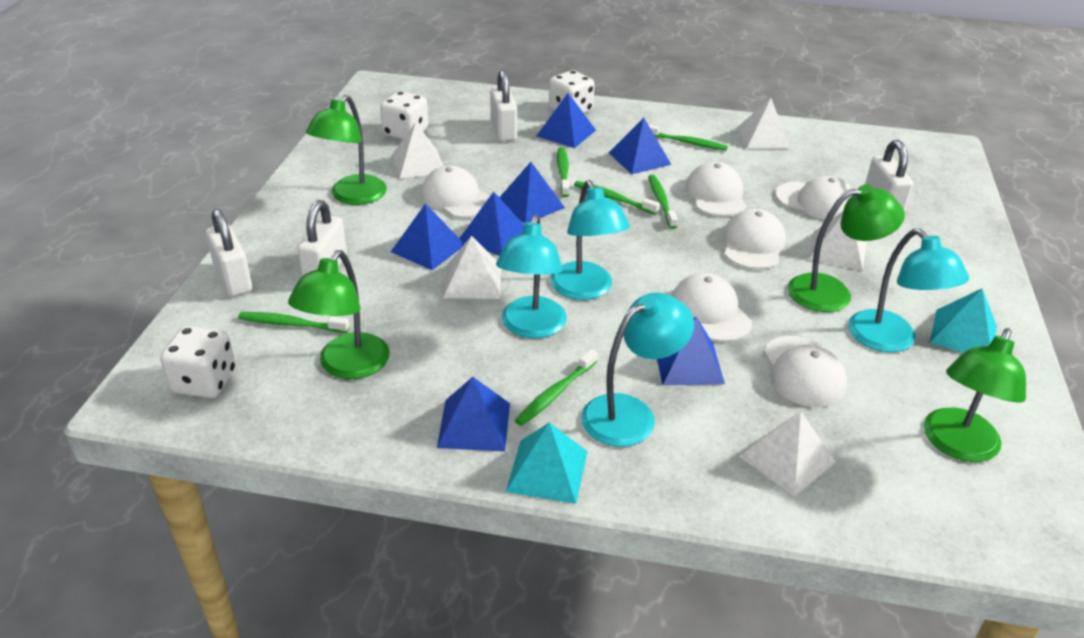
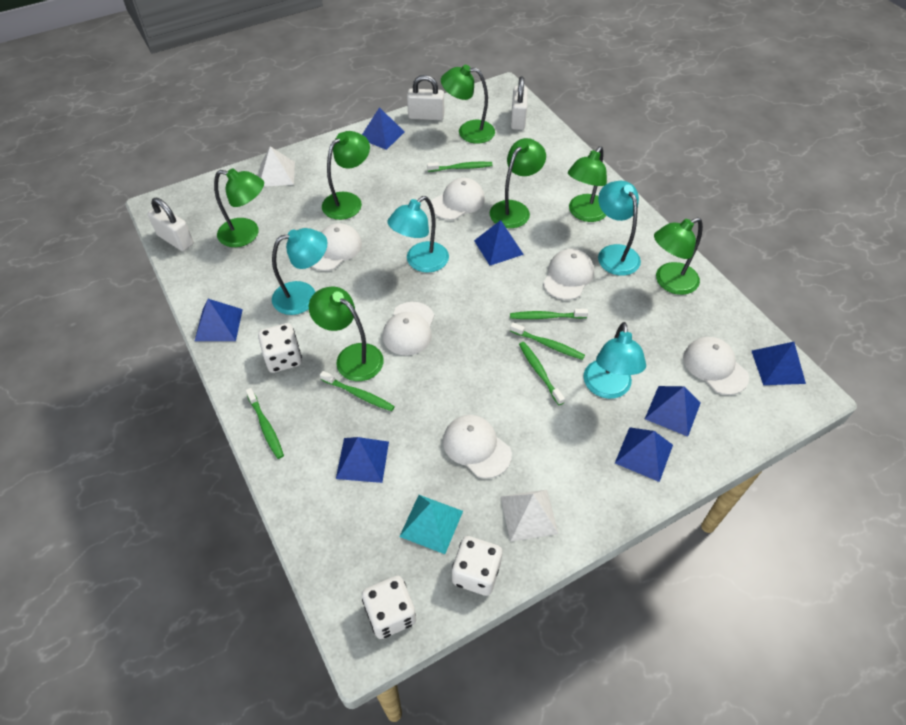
green lamp: 4 -> 7
turquoise pyramid: 2 -> 1
white padlock: 4 -> 3
white pyramid: 5 -> 2

